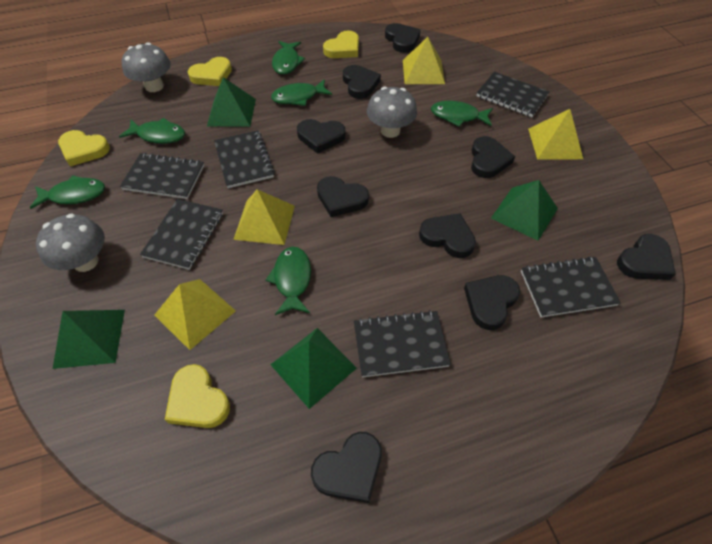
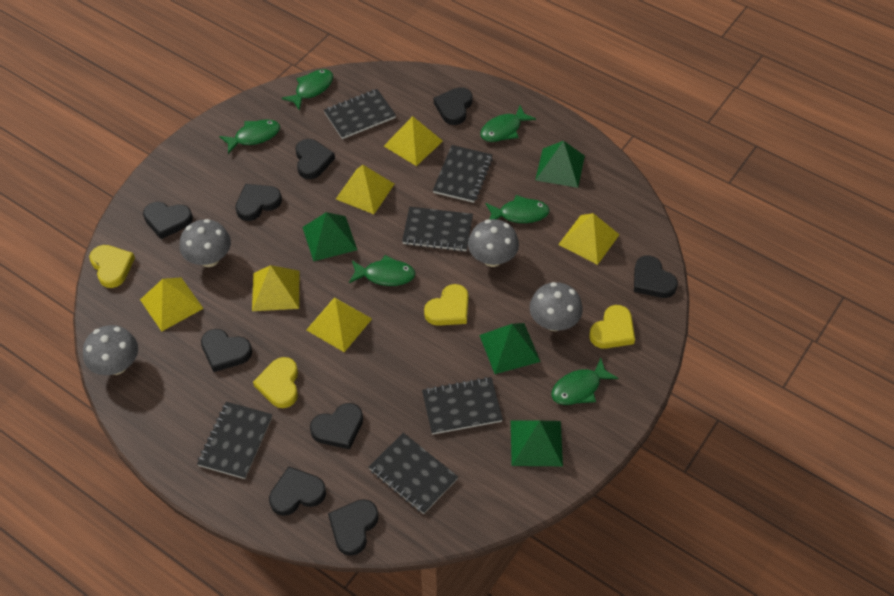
grey mushroom: 3 -> 4
yellow pyramid: 4 -> 6

